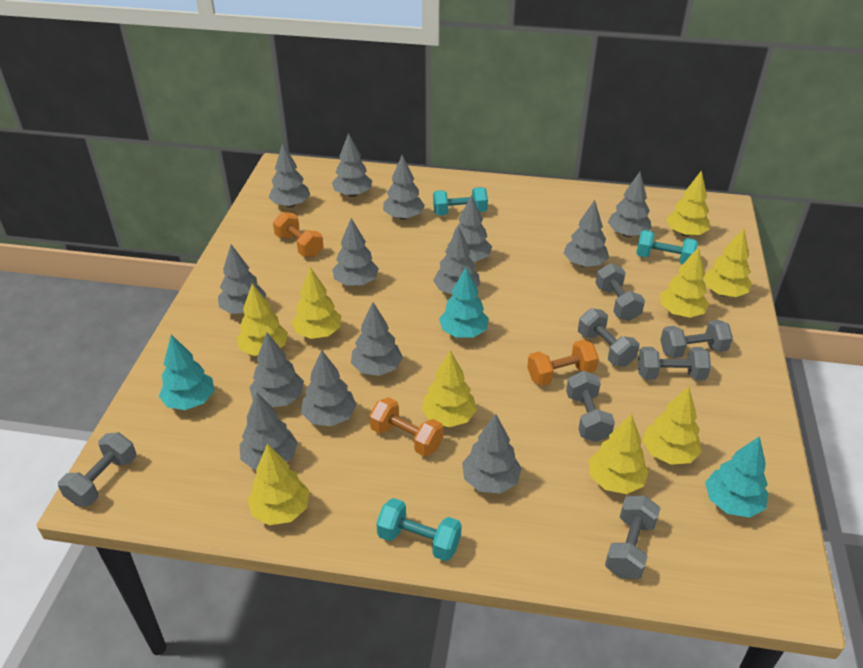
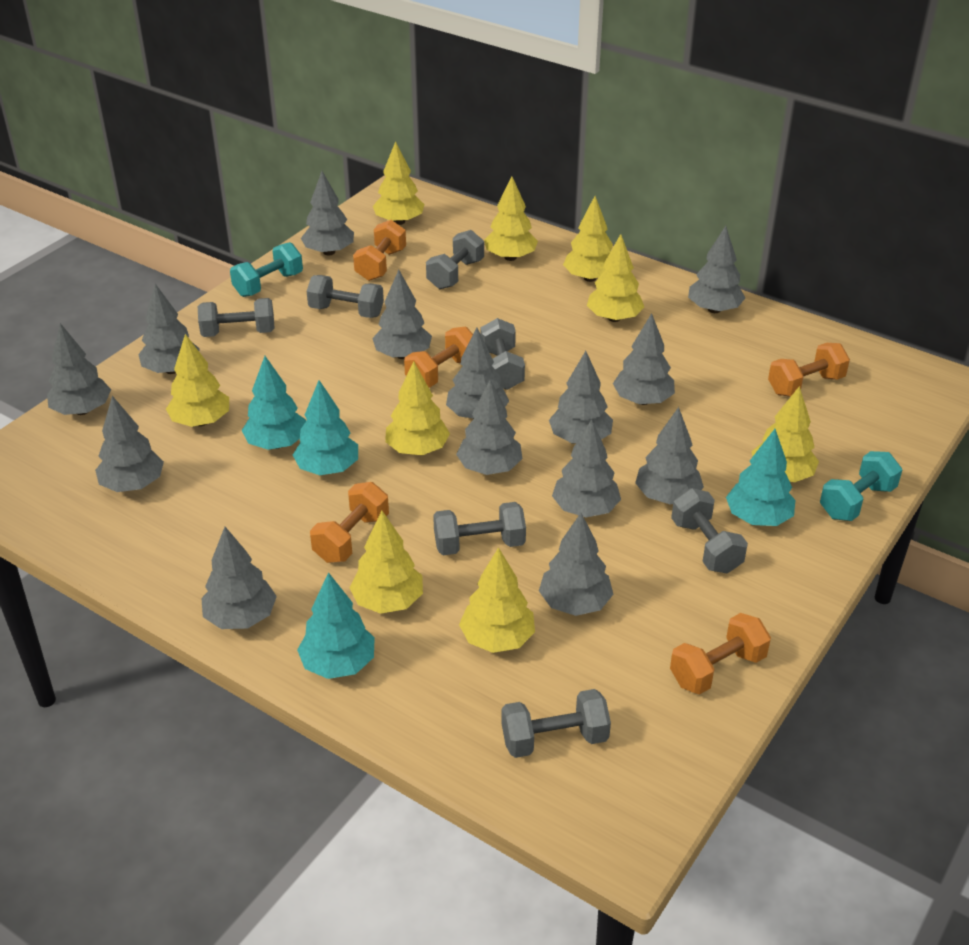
orange dumbbell: 3 -> 5
turquoise dumbbell: 3 -> 2
turquoise tree: 3 -> 4

